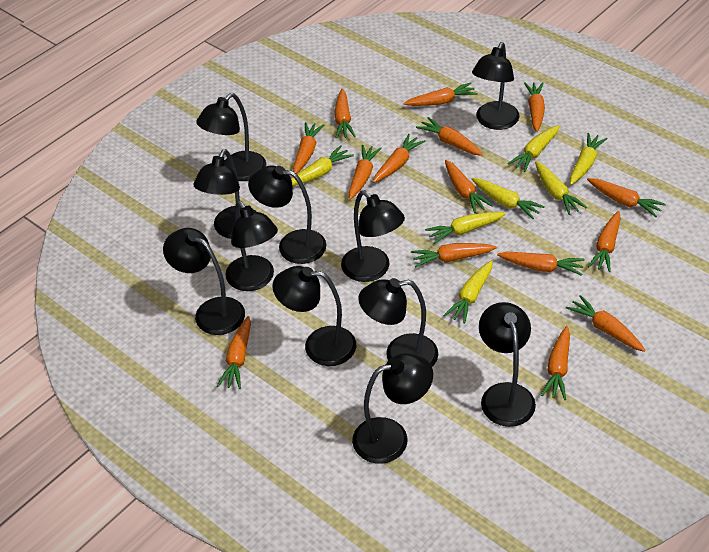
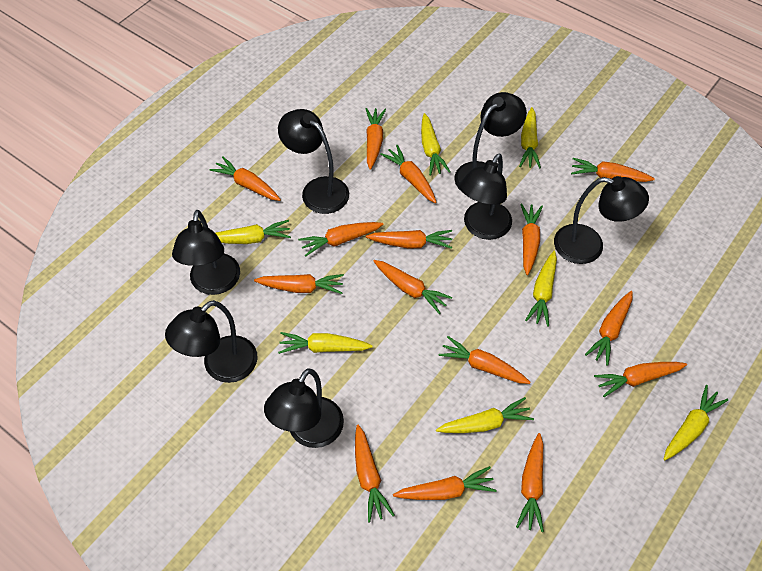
black lamp: 11 -> 7

